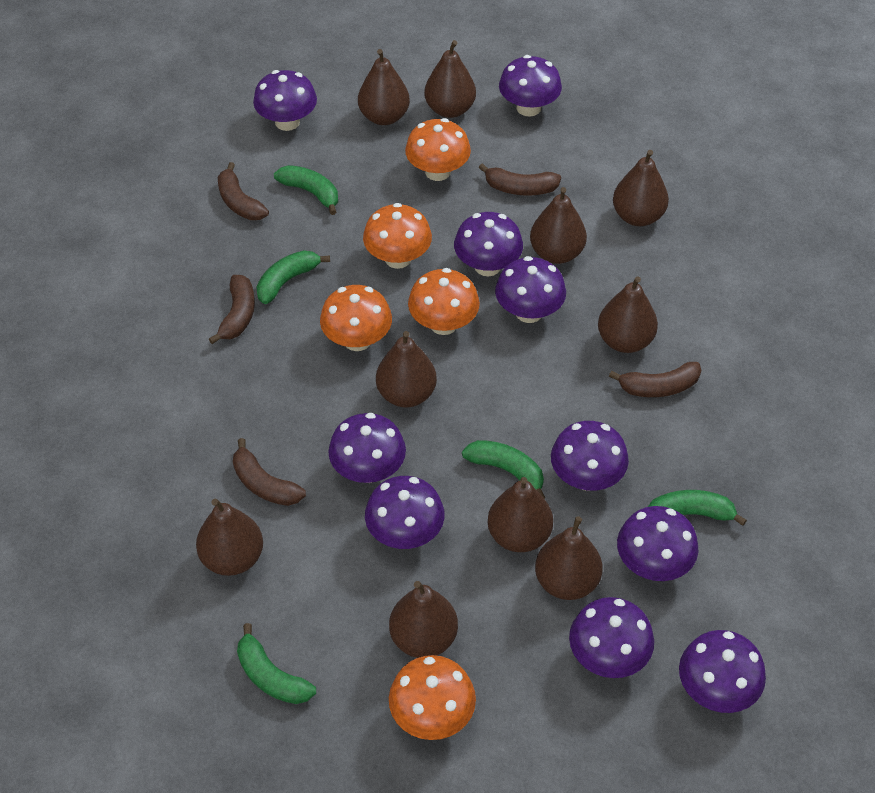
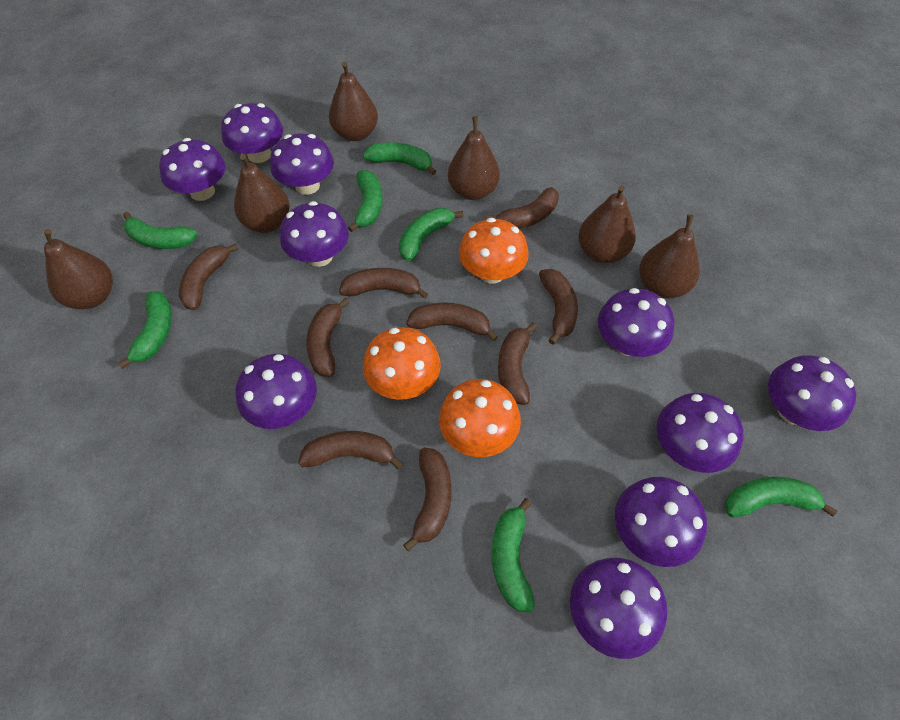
brown banana: 5 -> 9
brown pear: 10 -> 6
green banana: 5 -> 7
orange mushroom: 5 -> 3

